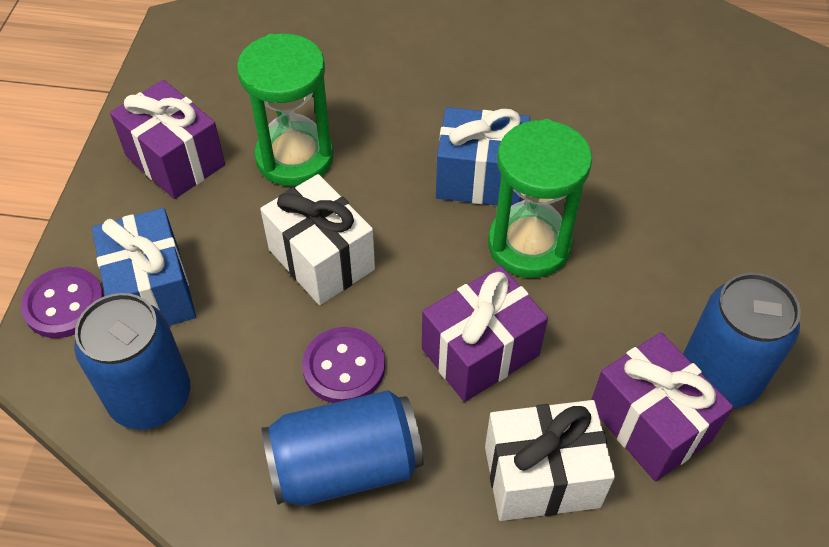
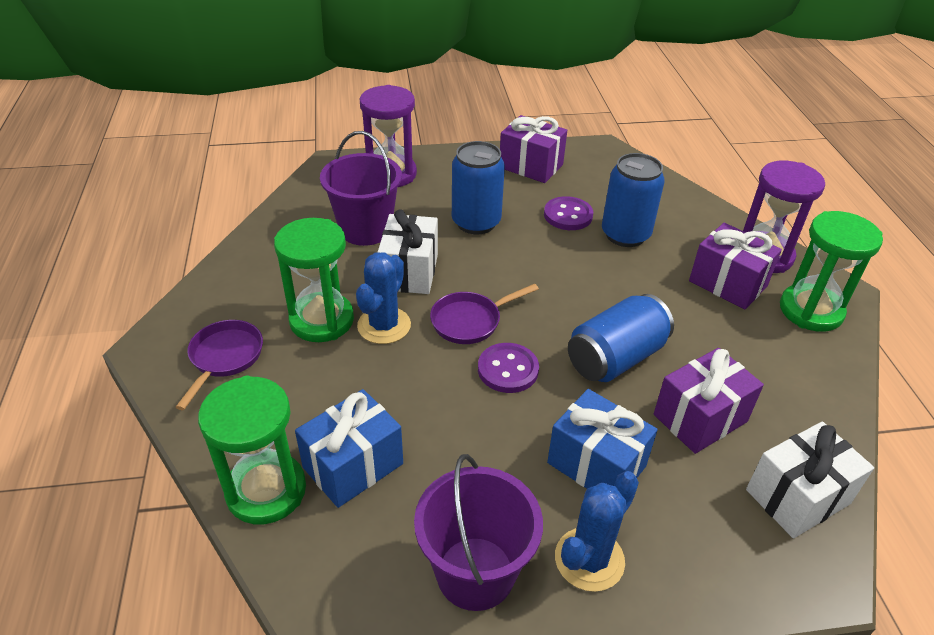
blue cactus: 0 -> 2
green hourglass: 2 -> 3
purple bucket: 0 -> 2
purple hourglass: 0 -> 2
purple pan: 0 -> 2

